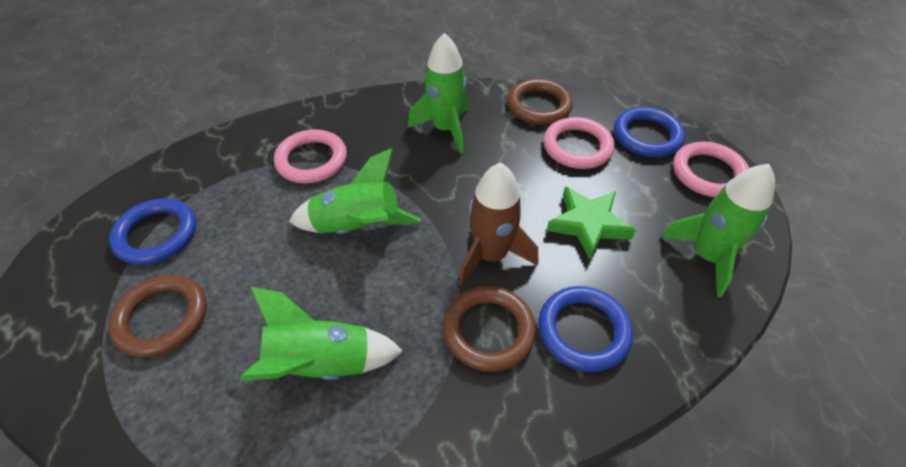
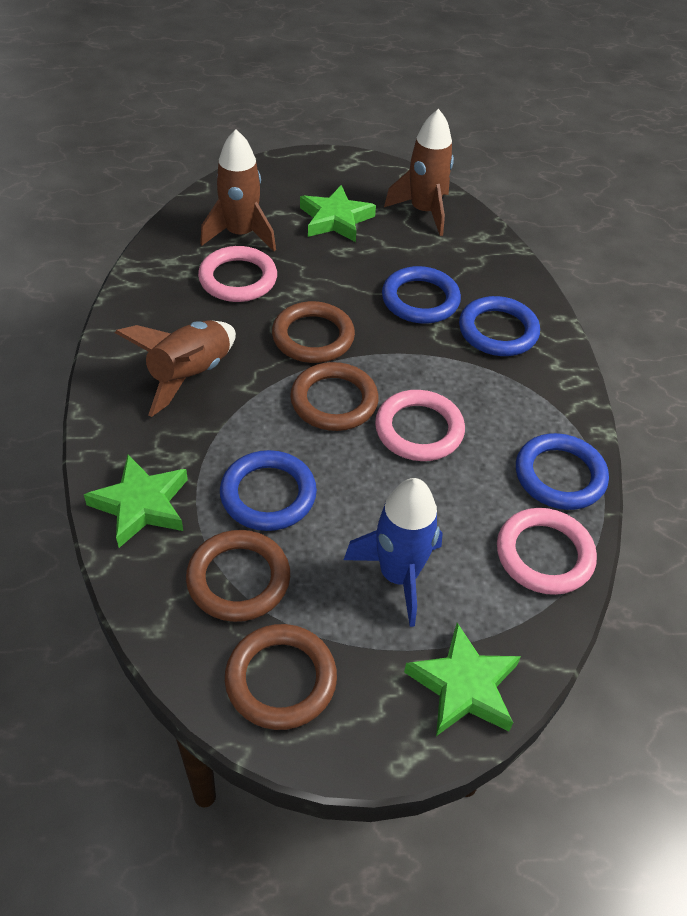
blue ring: 3 -> 4
blue rocket: 0 -> 1
brown ring: 3 -> 4
brown rocket: 1 -> 3
green rocket: 4 -> 0
green star: 1 -> 3

